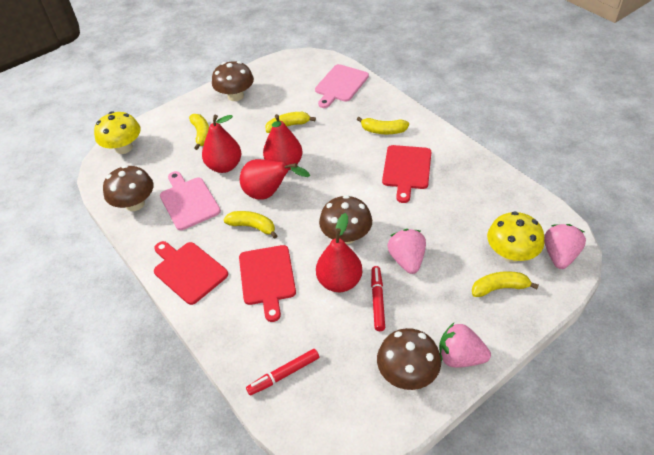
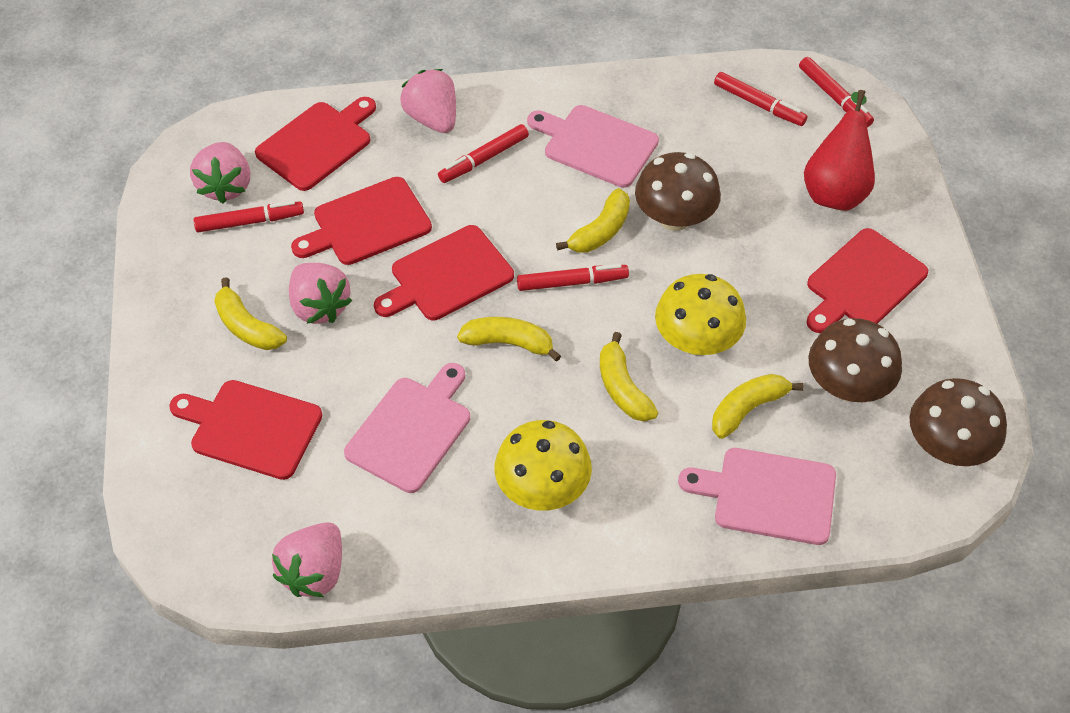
brown mushroom: 4 -> 3
pink cutting board: 2 -> 3
pink strawberry: 3 -> 4
red cutting board: 3 -> 5
red marker: 2 -> 5
red pear: 4 -> 1

